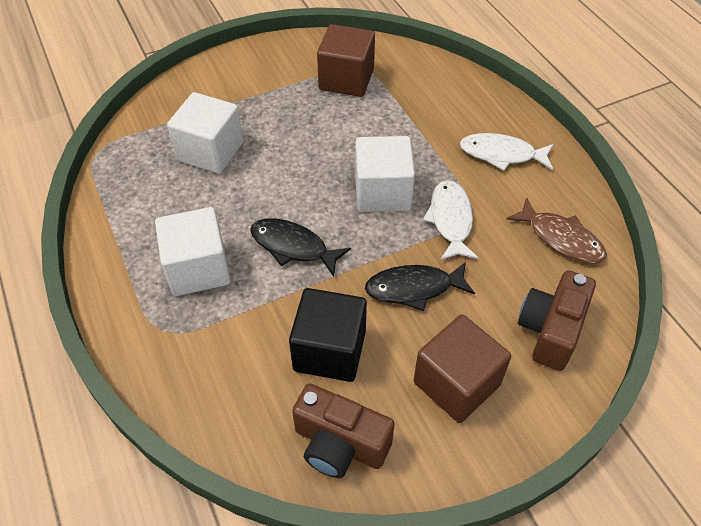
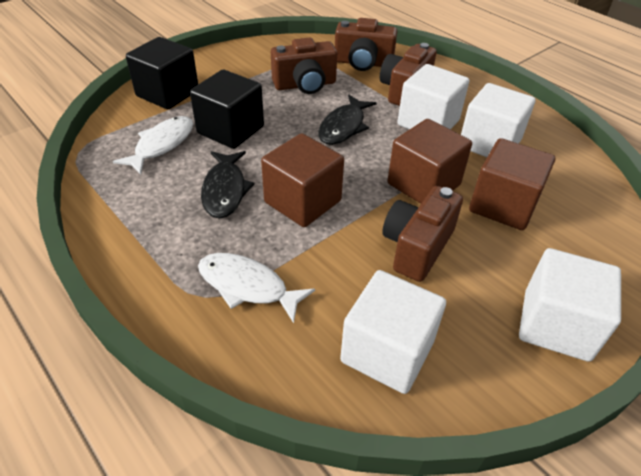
black cube: 1 -> 2
brown camera: 2 -> 4
brown cube: 2 -> 3
brown fish: 1 -> 0
white cube: 3 -> 4

